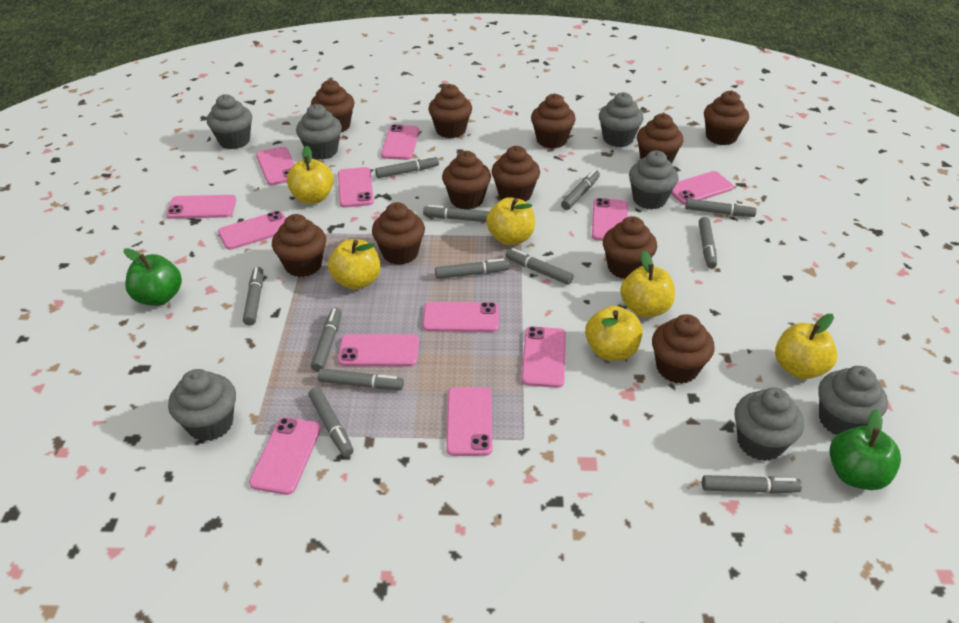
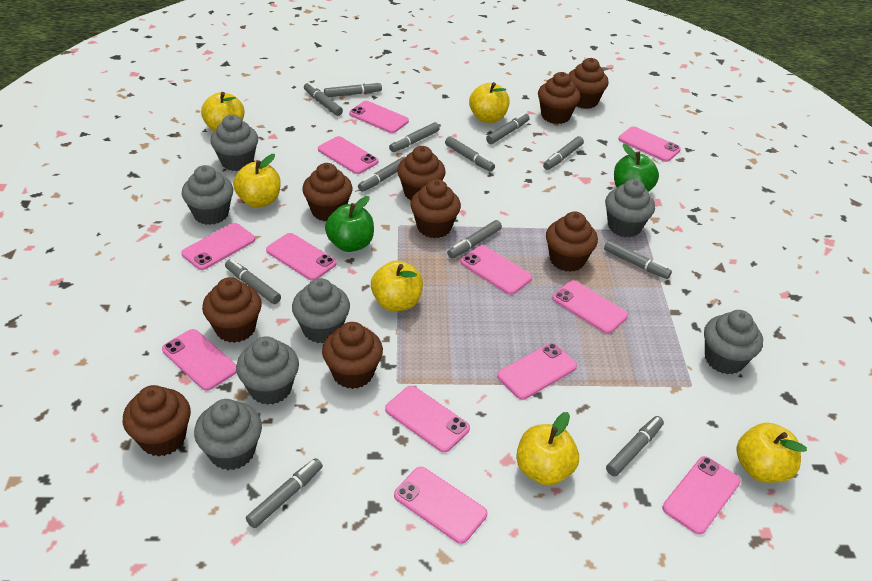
brown cupcake: 11 -> 9

